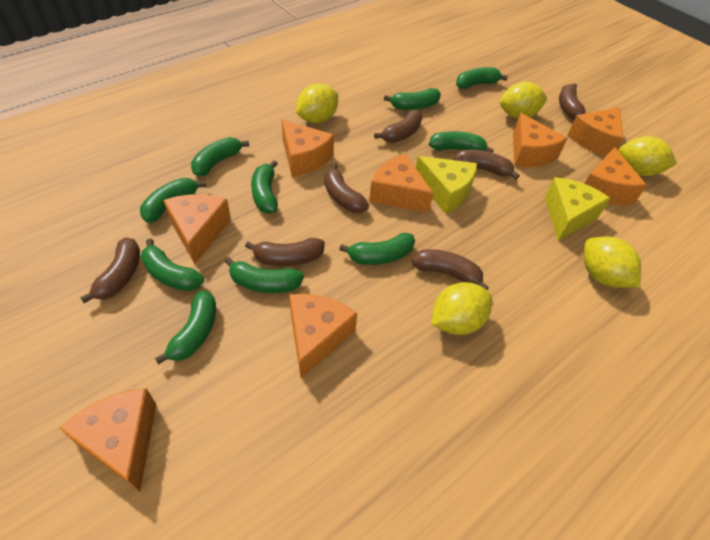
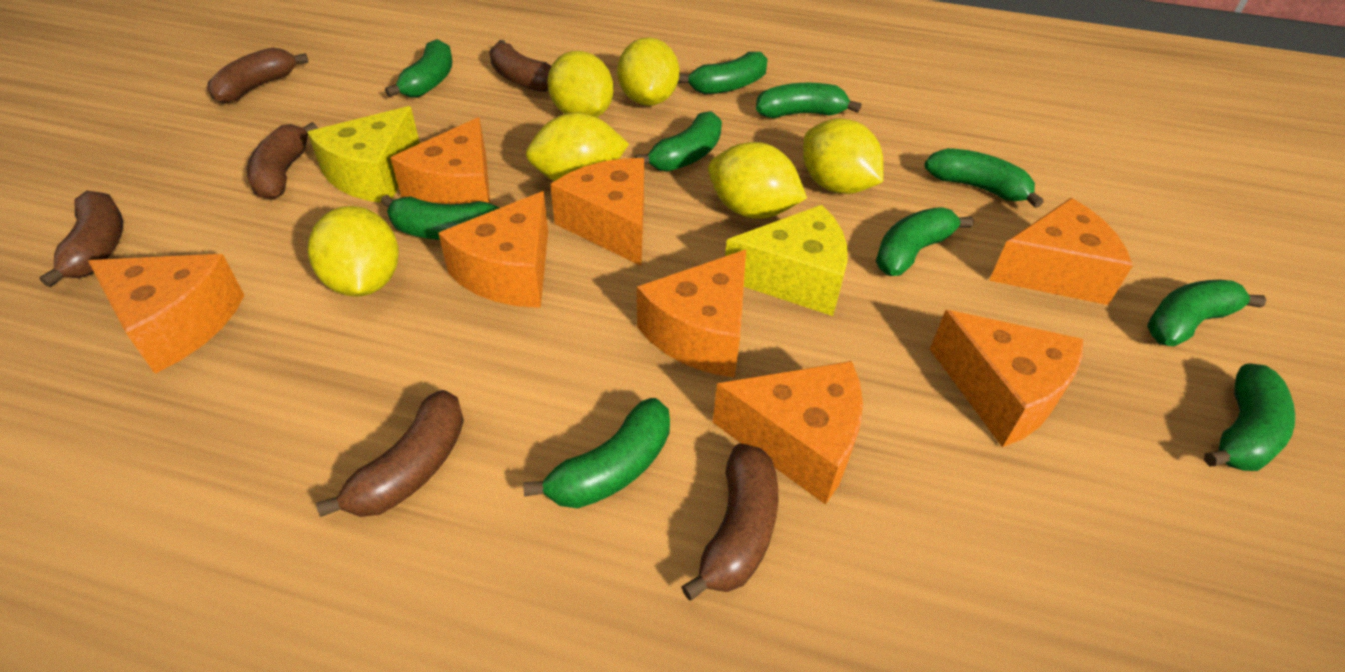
brown banana: 7 -> 6
yellow lemon: 5 -> 6

